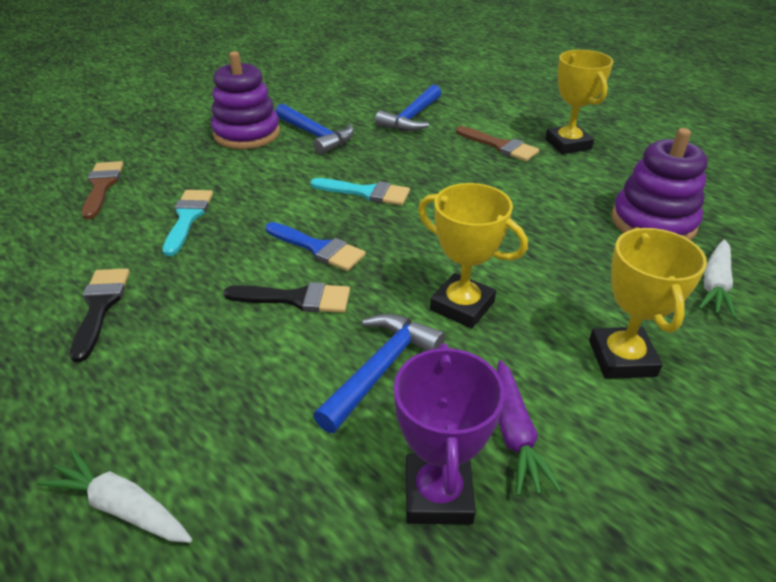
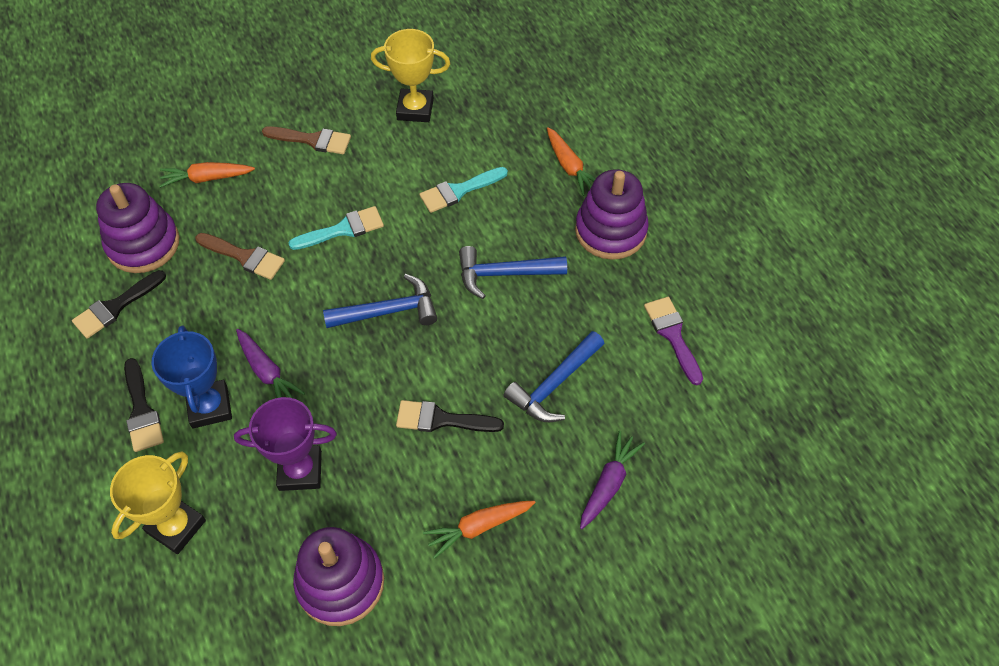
black brush: 2 -> 3
blue brush: 1 -> 0
blue trophy: 0 -> 1
orange carrot: 0 -> 3
purple brush: 0 -> 1
purple carrot: 1 -> 2
purple stacking toy: 2 -> 3
white carrot: 2 -> 0
yellow trophy: 3 -> 2

